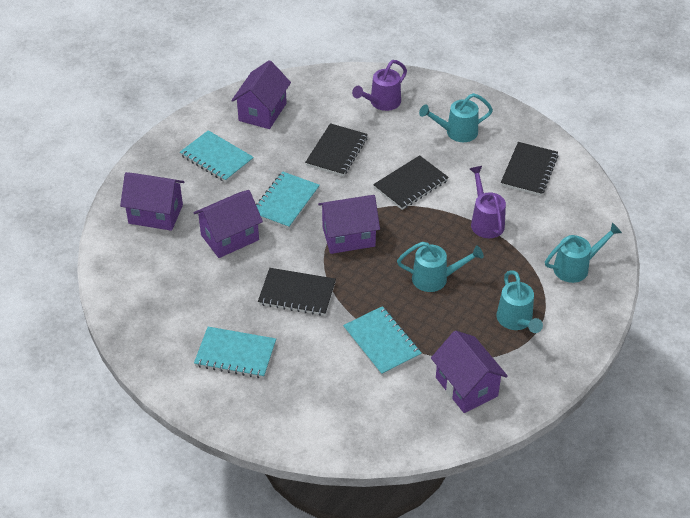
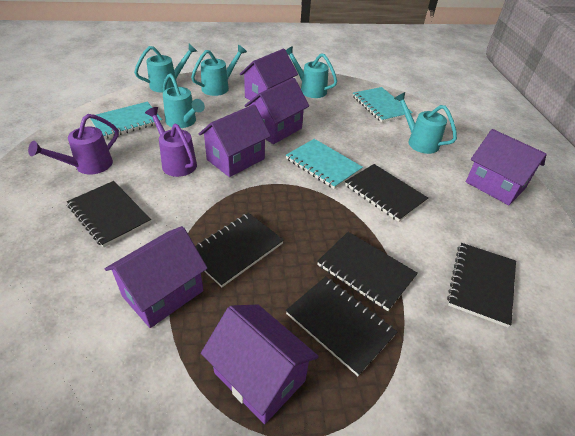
black notebook: 4 -> 6
purple house: 5 -> 6
turquoise notebook: 4 -> 3
turquoise watering can: 4 -> 5

